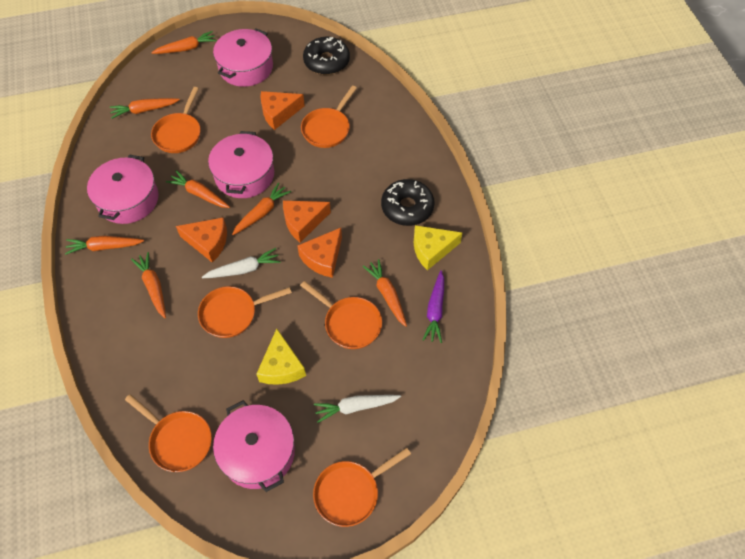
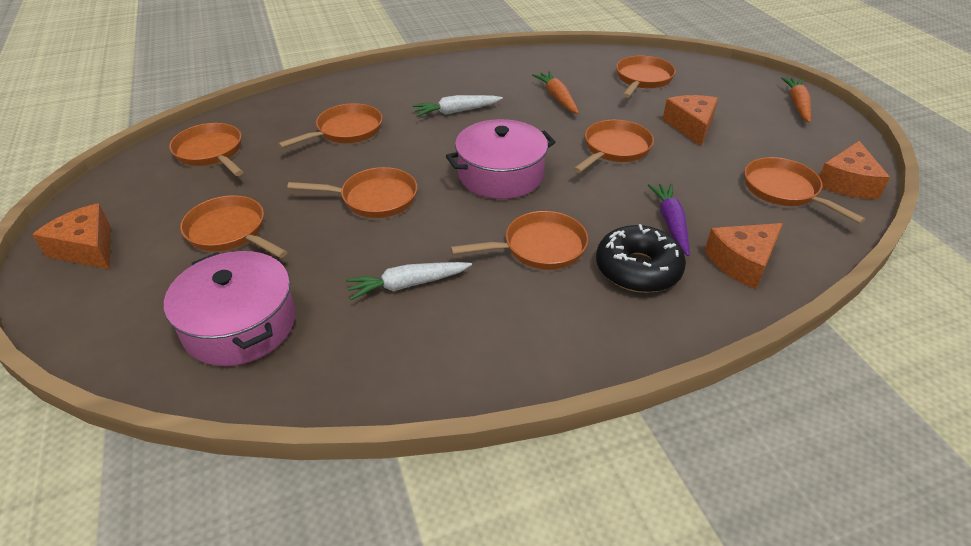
black donut: 2 -> 1
orange carrot: 7 -> 2
orange pan: 6 -> 8
pink pot: 4 -> 2
yellow cheese: 2 -> 0

